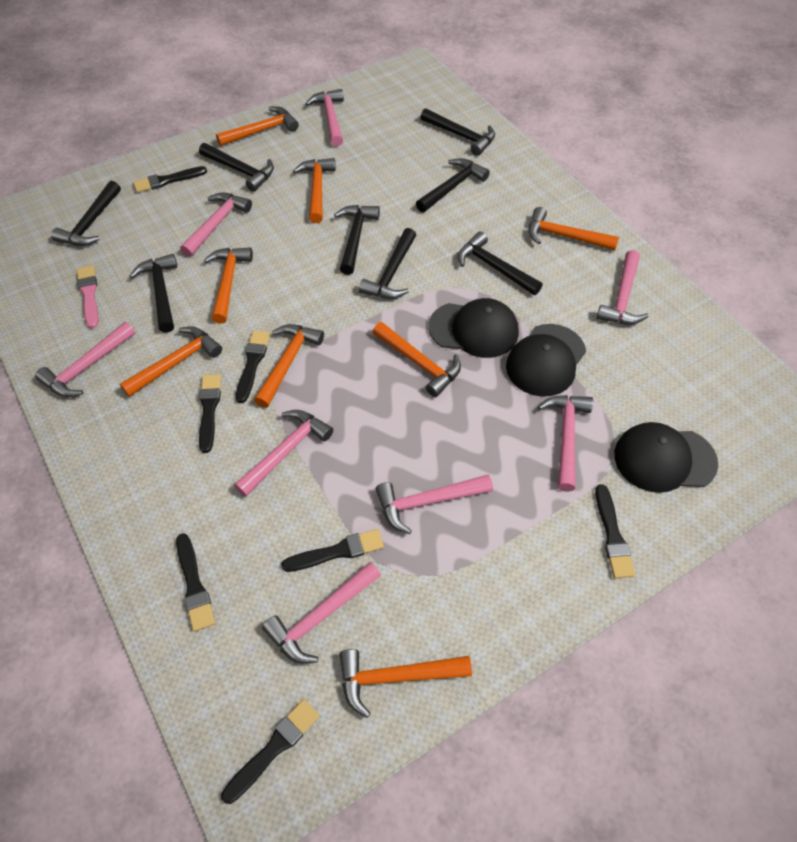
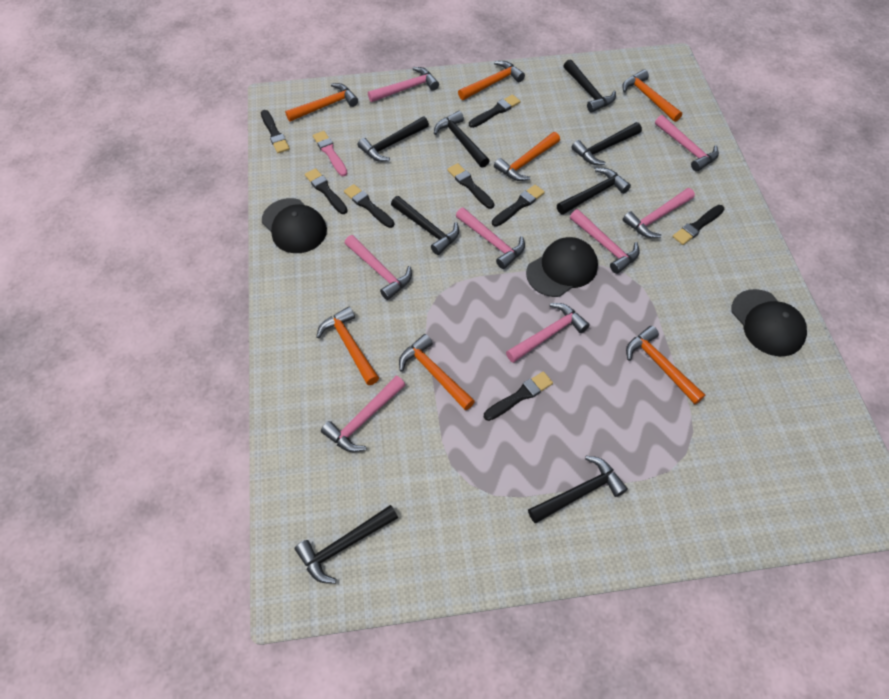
black brush: 7 -> 8
orange hammer: 8 -> 7

